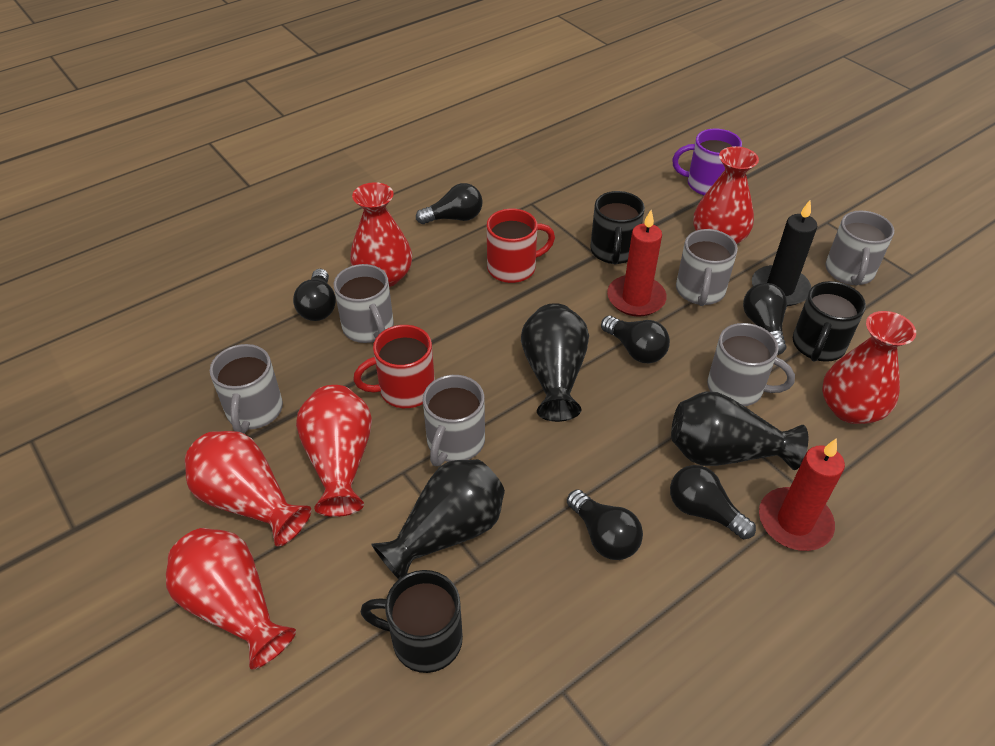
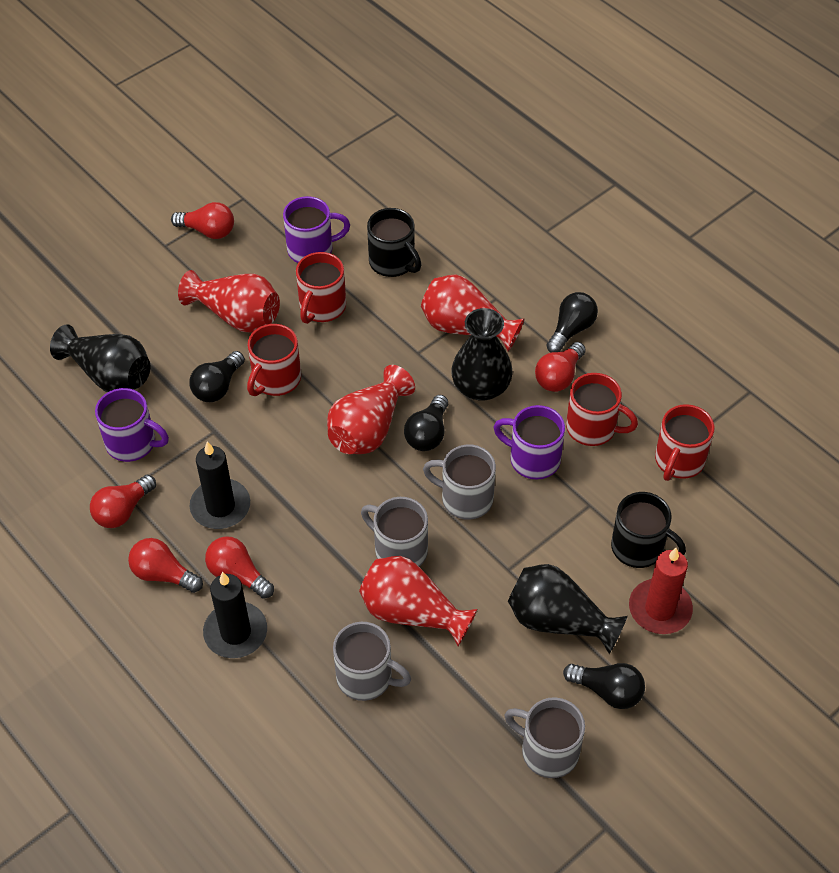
black candle: 1 -> 2
black light bulb: 6 -> 4
black mug: 3 -> 2
grey mug: 6 -> 4
purple mug: 1 -> 3
red candle: 2 -> 1
red light bulb: 0 -> 5
red mug: 2 -> 4
red vase: 6 -> 4

